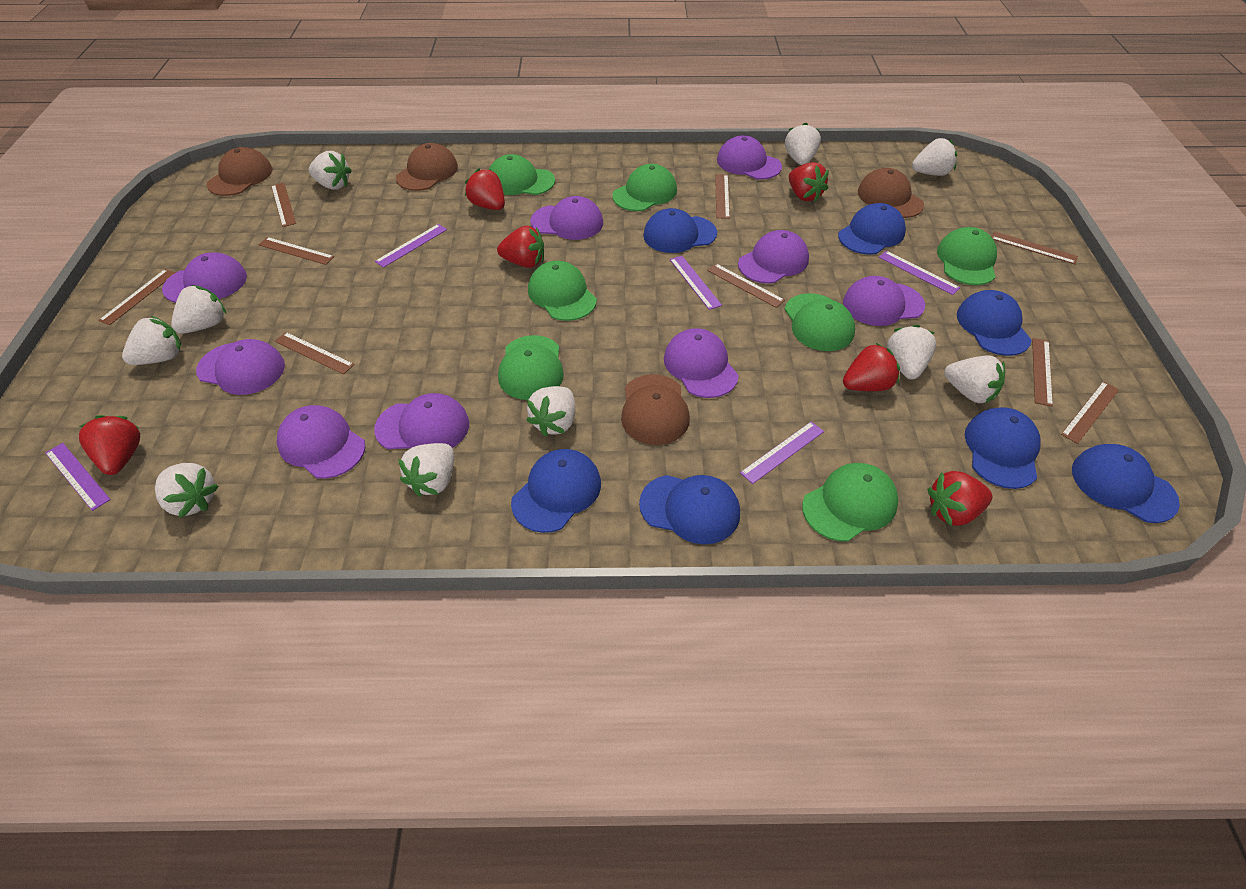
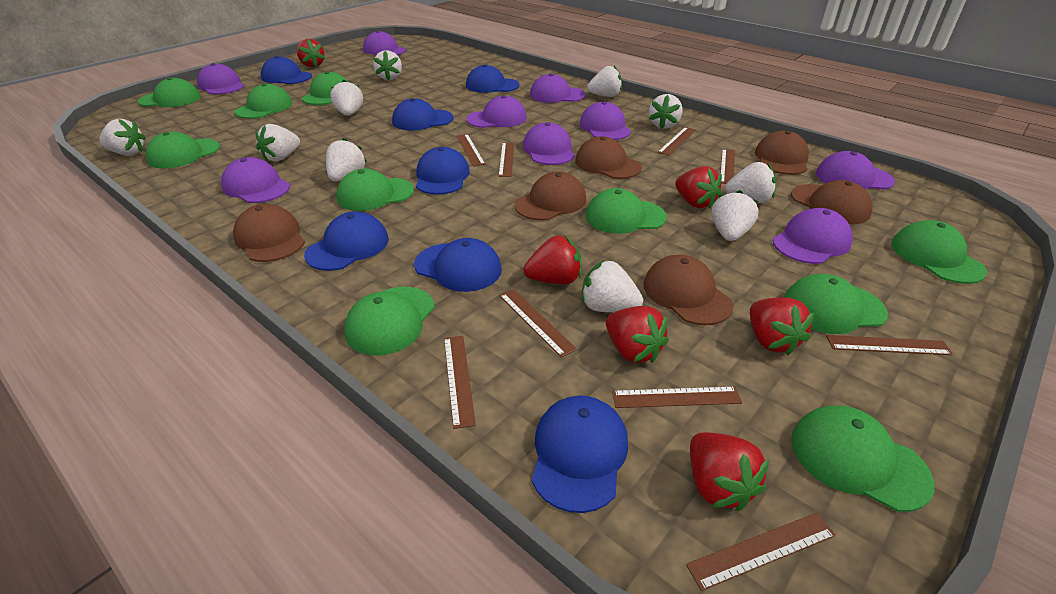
brown cap: 4 -> 6
green cap: 7 -> 10
purple ruler: 5 -> 0

